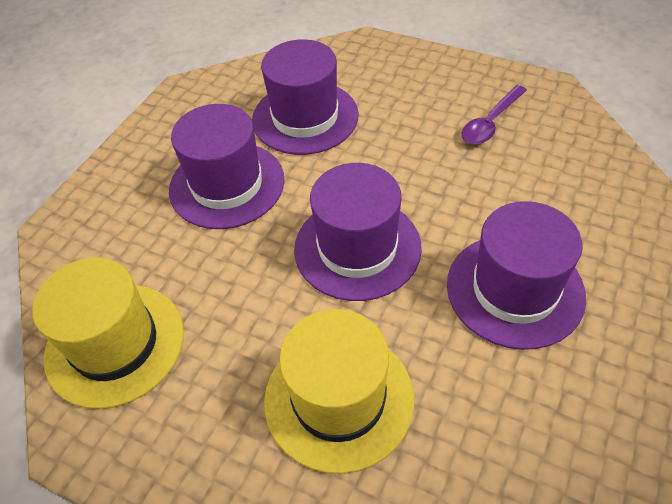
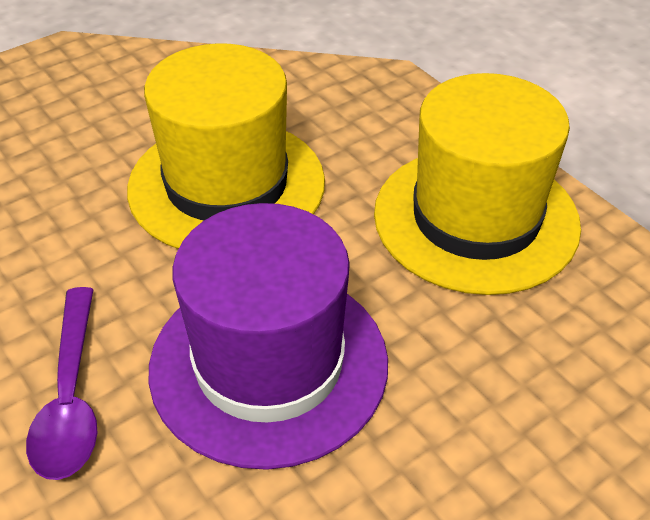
purple hat: 4 -> 1

